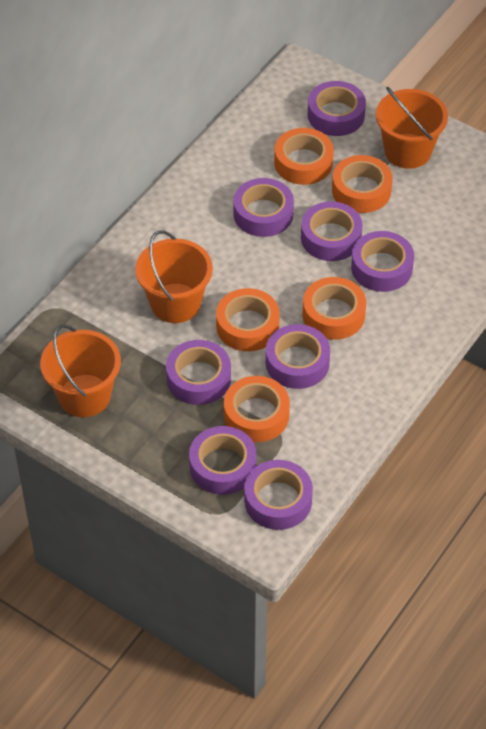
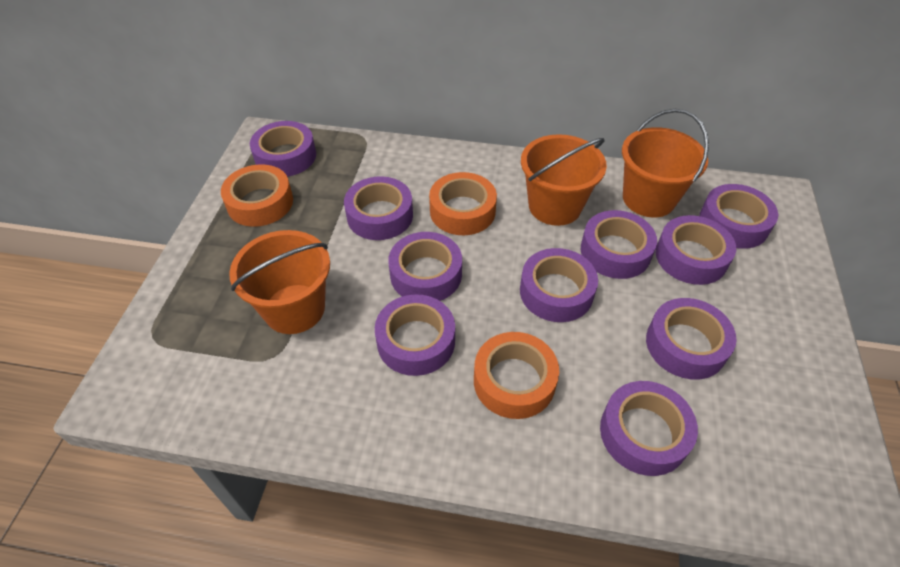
orange tape: 5 -> 3
purple tape: 8 -> 10

